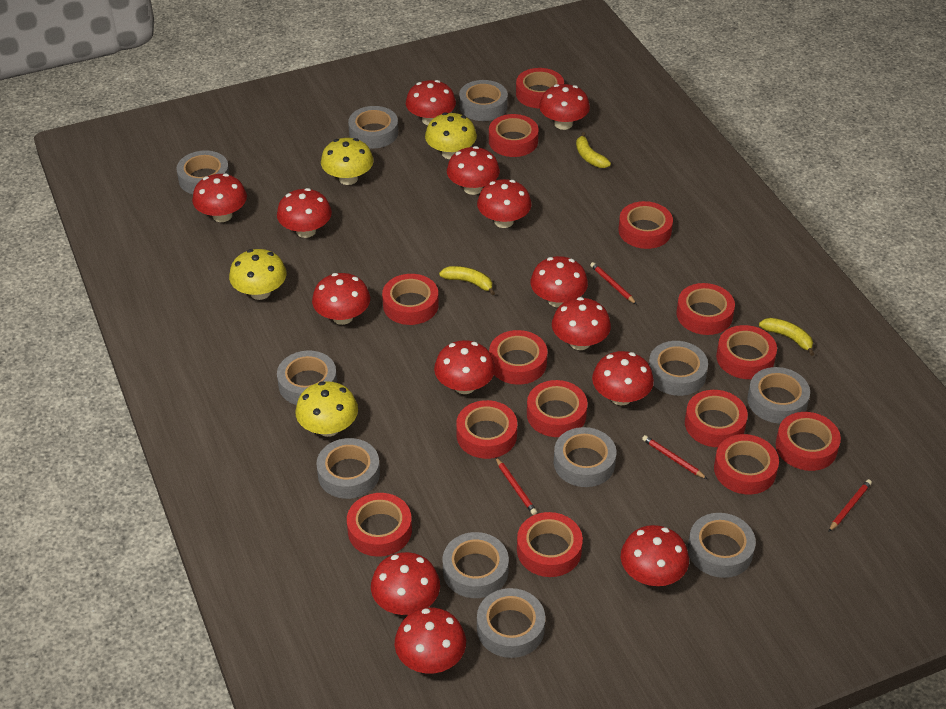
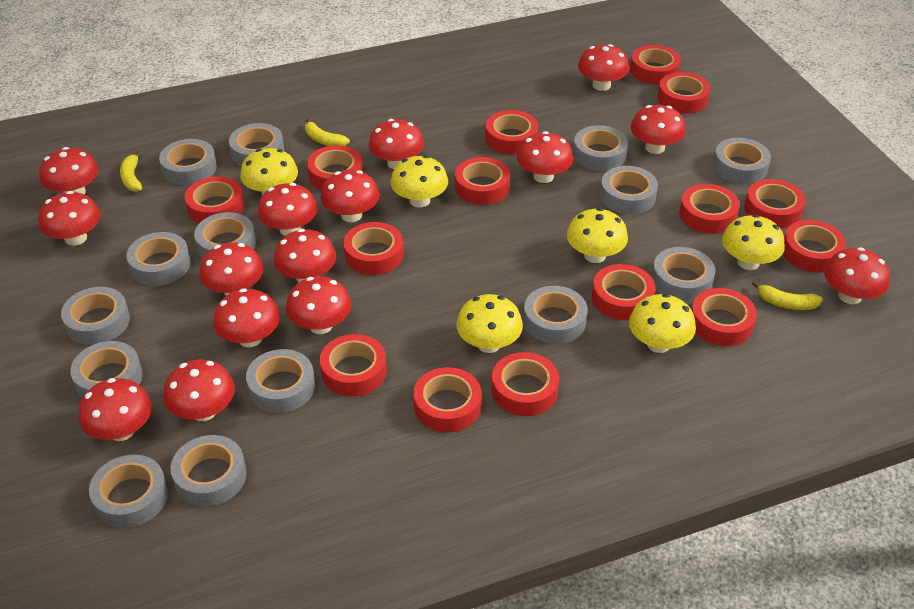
grey tape: 11 -> 14
red mushroom: 14 -> 15
red pencil: 4 -> 0
red tape: 14 -> 15
yellow mushroom: 4 -> 6

